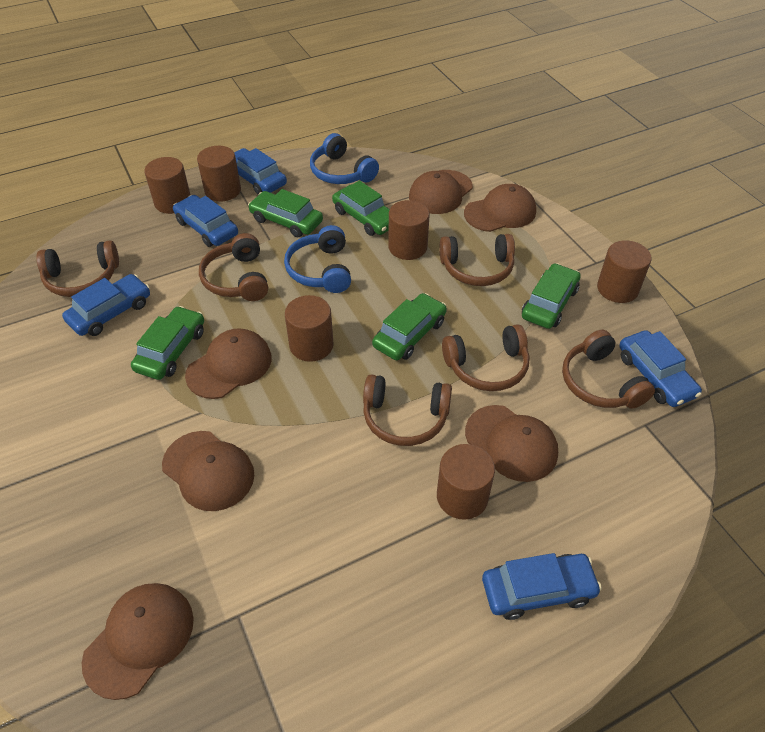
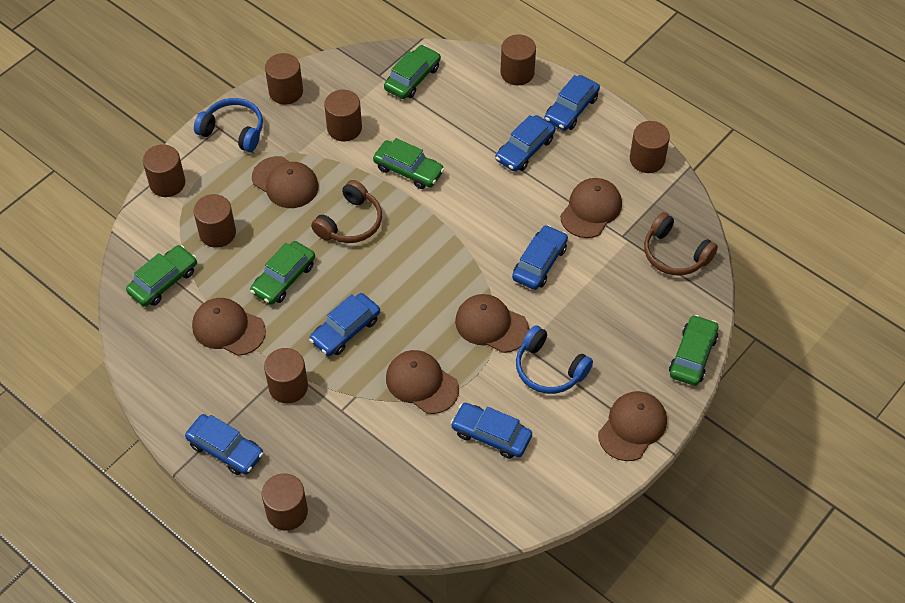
blue car: 5 -> 6
brown cylinder: 6 -> 8
brown headphones: 6 -> 2

